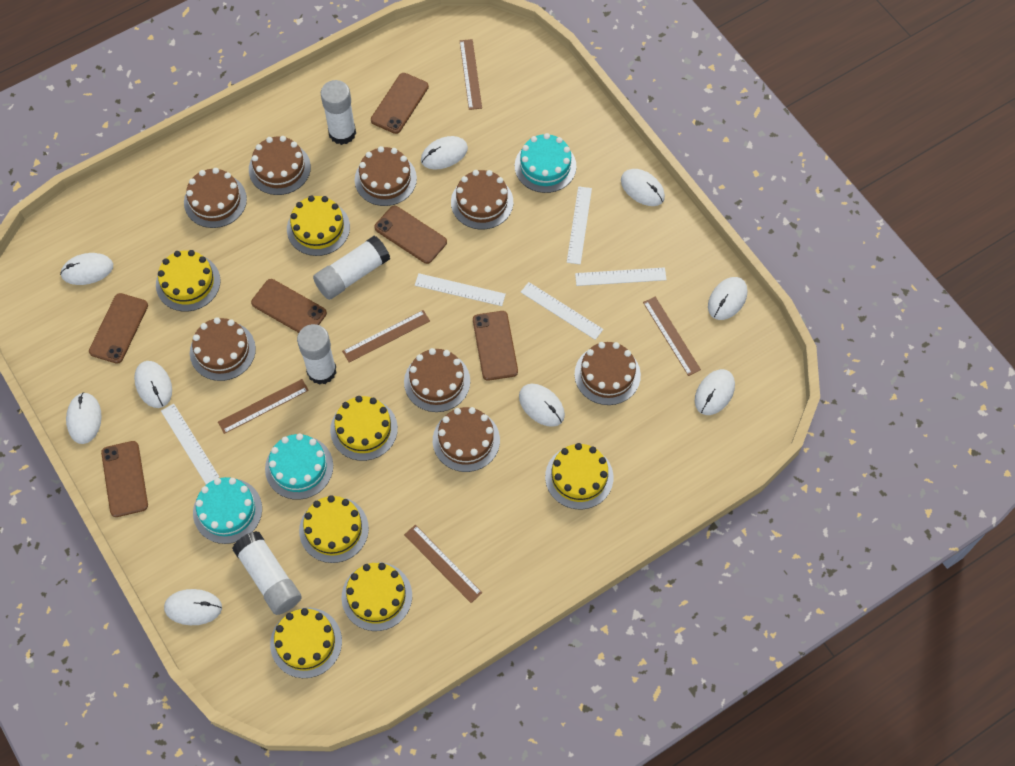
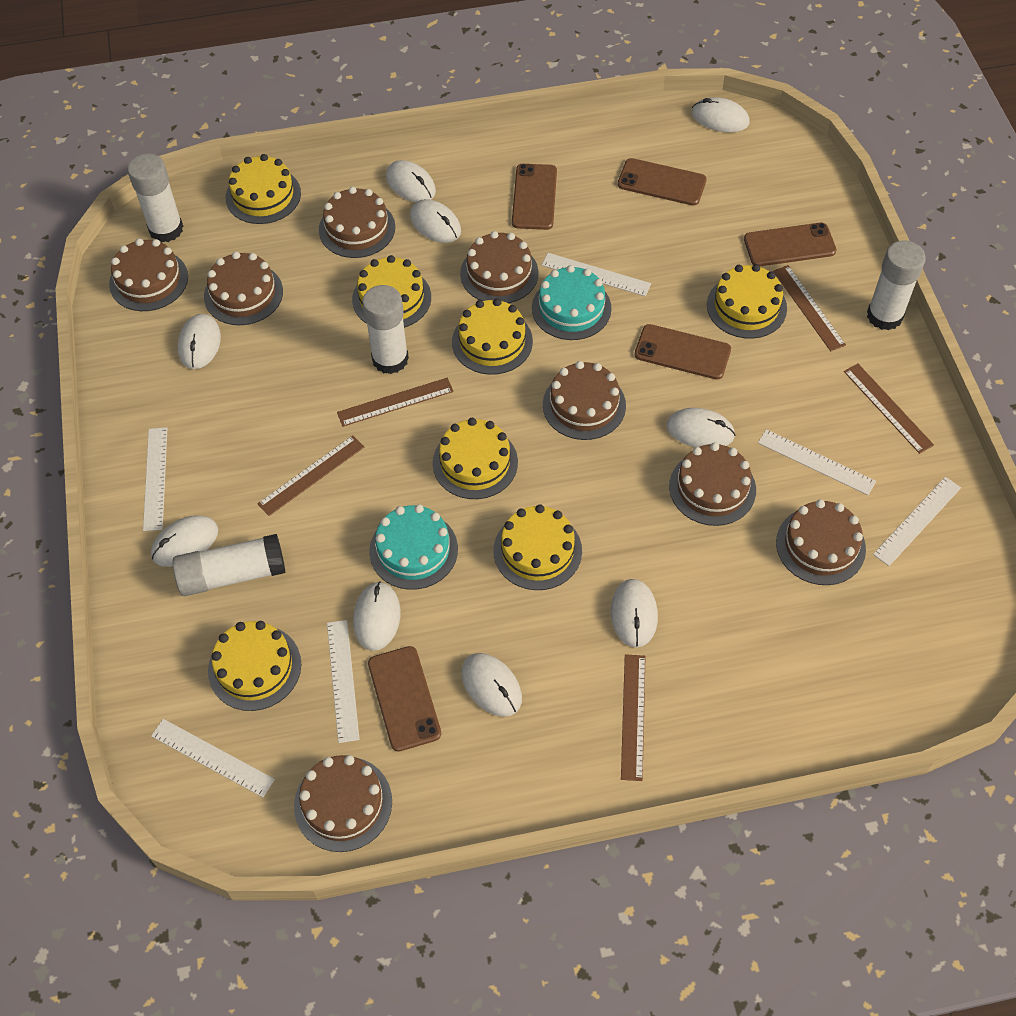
brown phone: 6 -> 5
turquoise cake: 3 -> 2
white ruler: 5 -> 6

